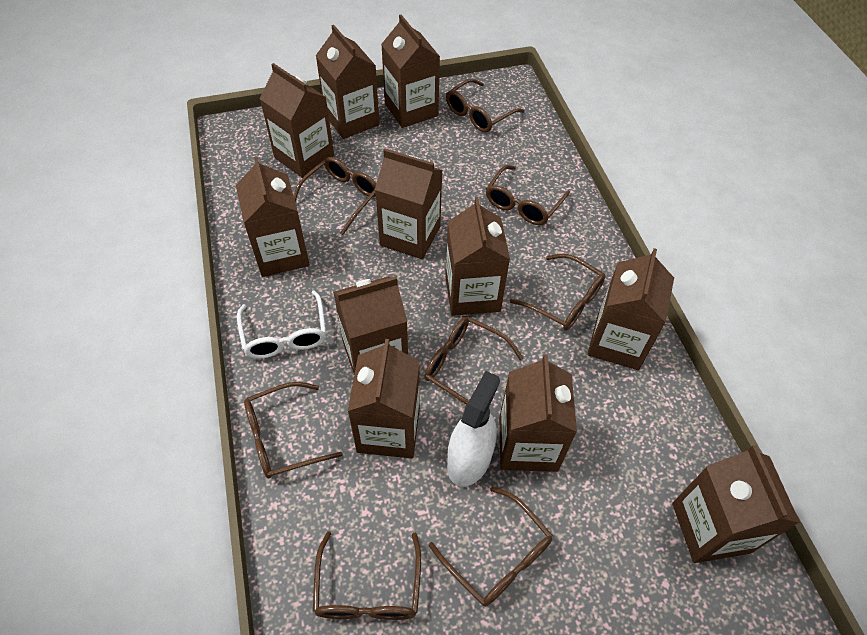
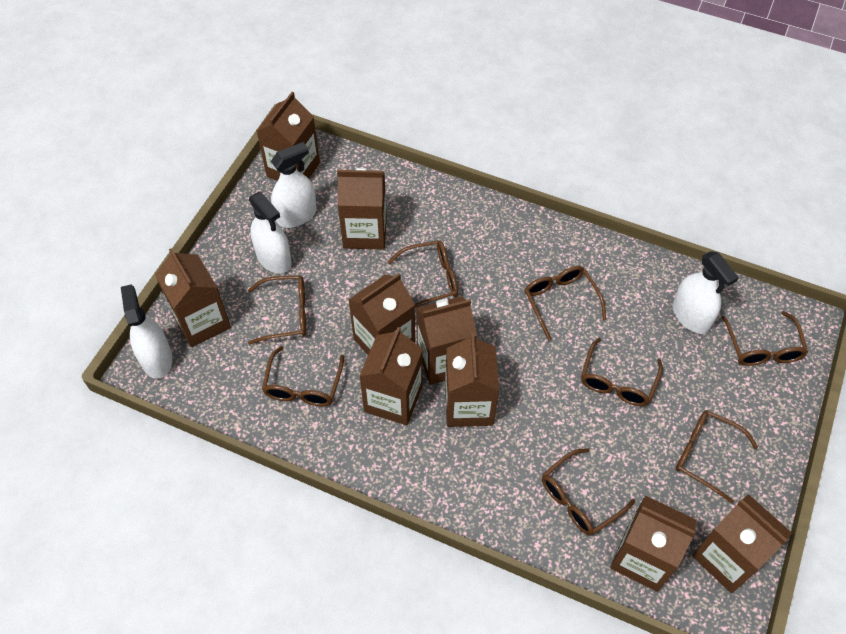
brown carton: 11 -> 9
white glasses: 1 -> 0
white spray bottle: 1 -> 4

